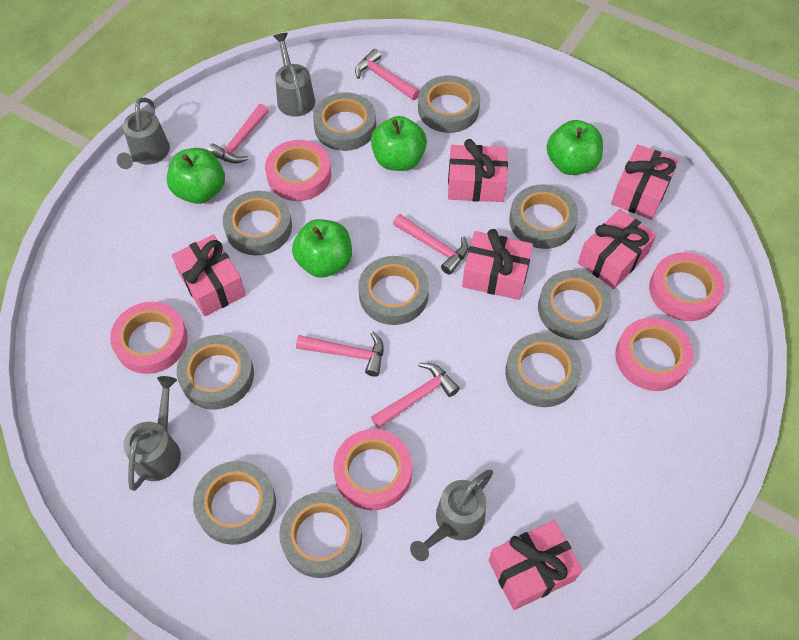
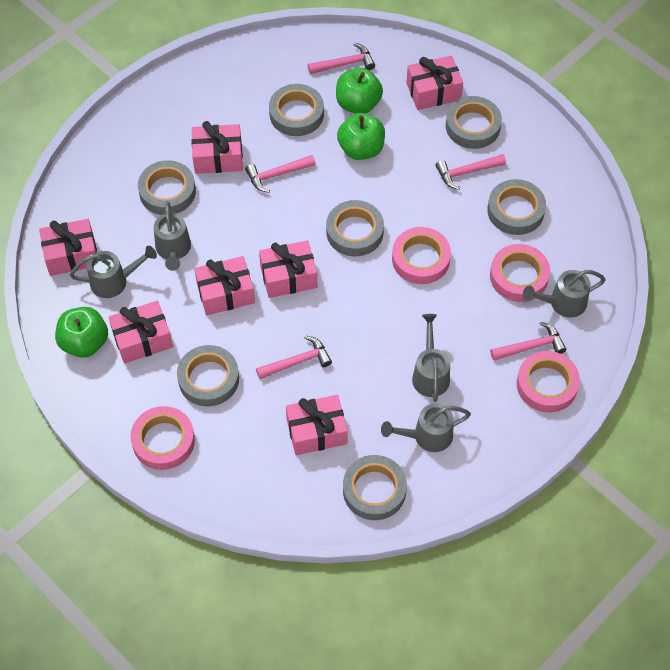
green apple: 4 -> 3
grey tape: 10 -> 7
grey watering can: 4 -> 5
pink gift: 6 -> 7
pink tape: 5 -> 4

